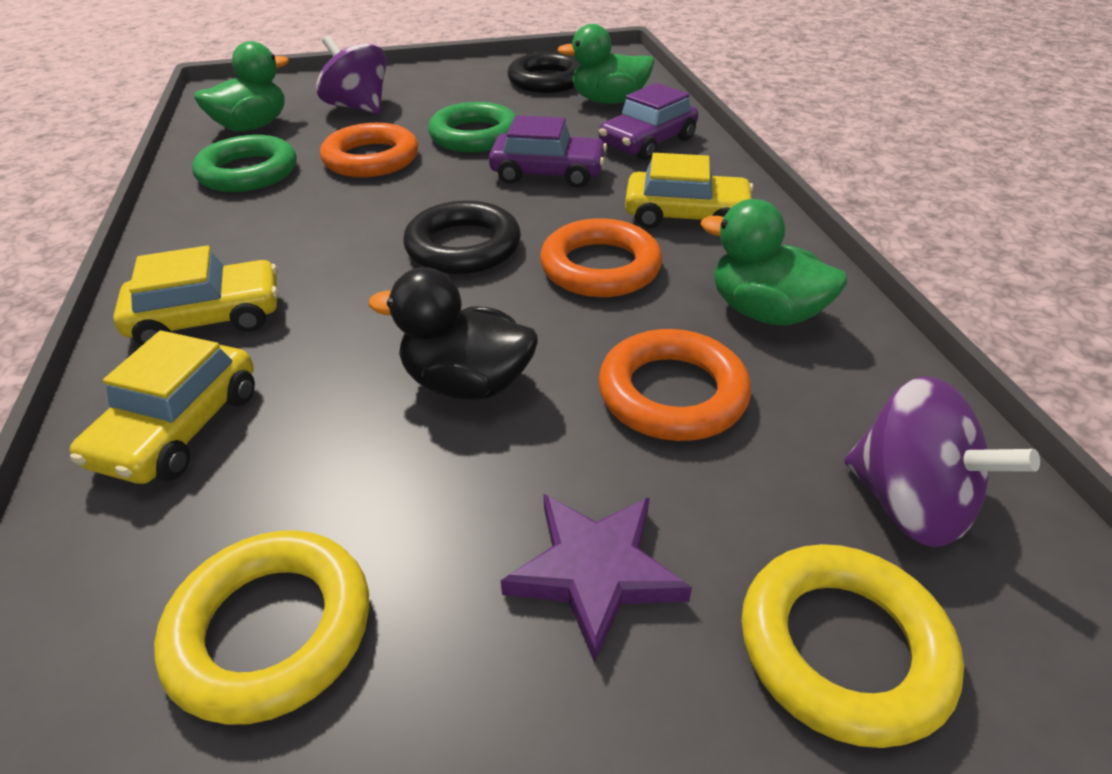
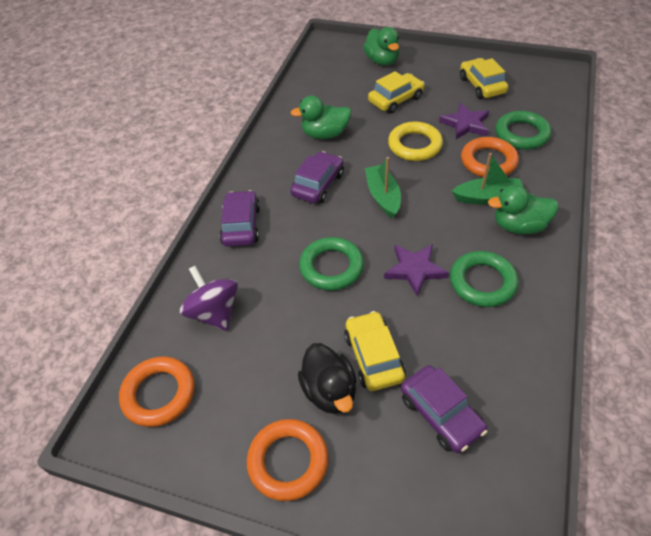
black ring: 2 -> 0
green boat: 0 -> 2
green ring: 2 -> 3
purple car: 2 -> 3
purple spinning top: 2 -> 1
purple star: 1 -> 2
yellow ring: 2 -> 1

